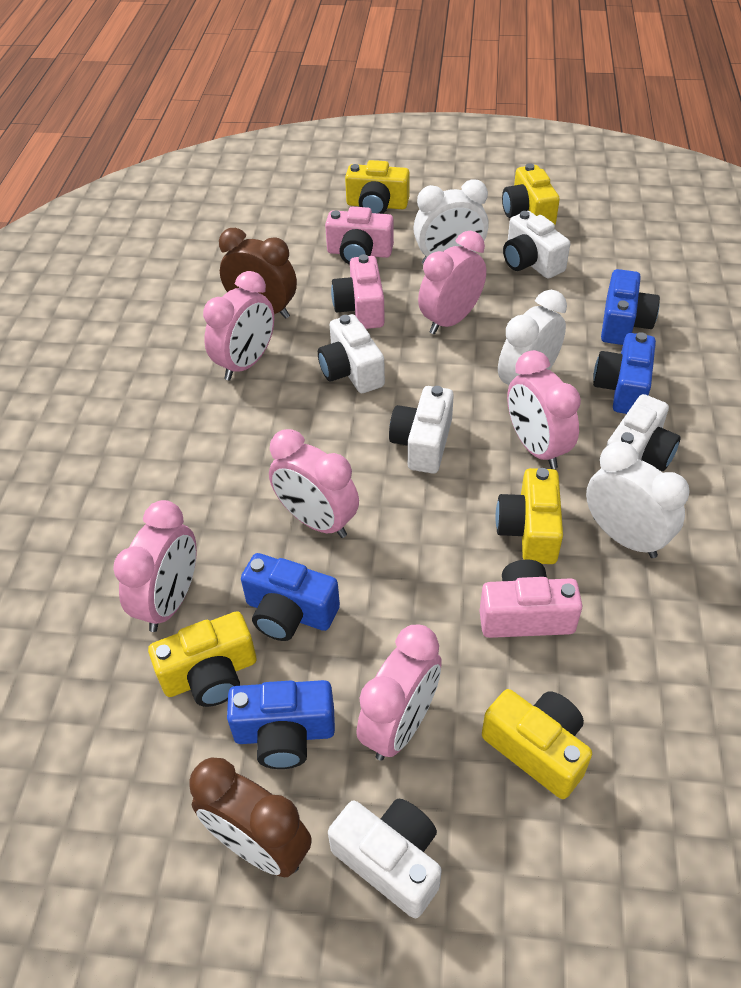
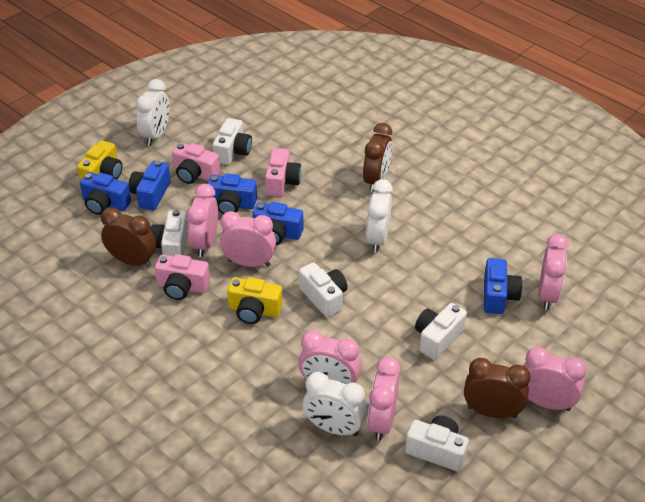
blue camera: 4 -> 5
brown clock: 2 -> 3
yellow camera: 5 -> 2

